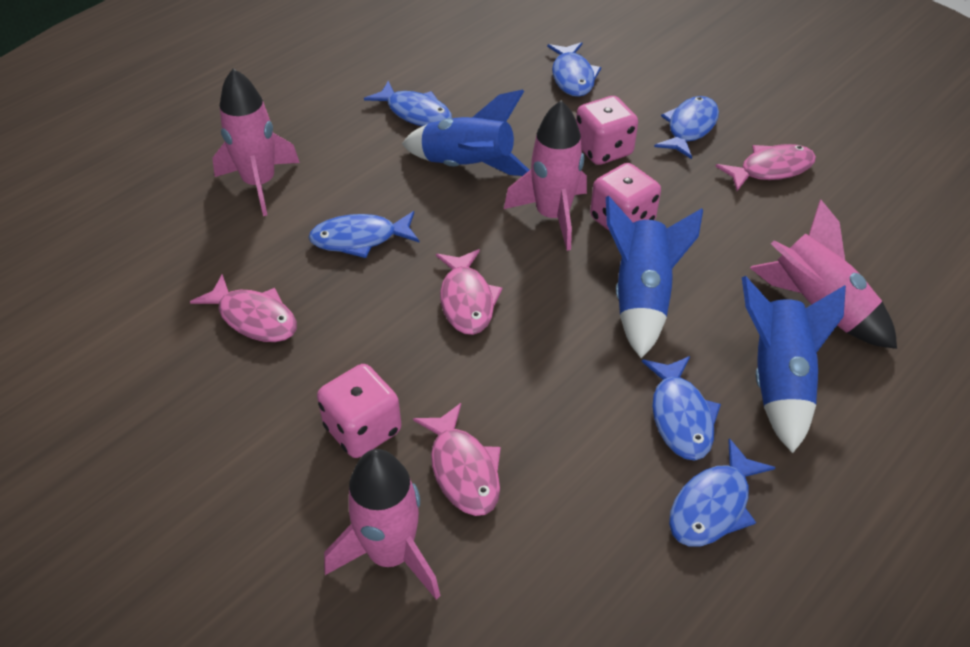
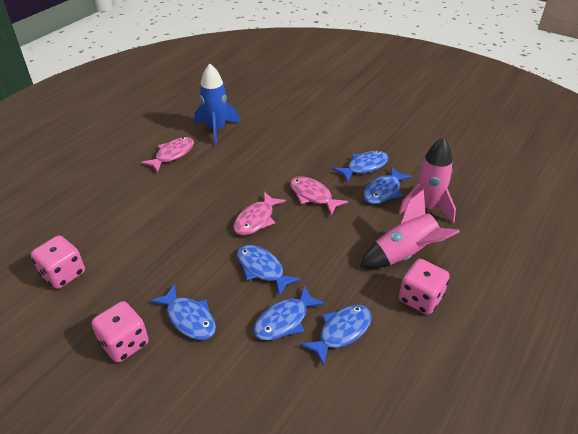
blue rocket: 3 -> 1
pink fish: 4 -> 3
pink rocket: 4 -> 2

